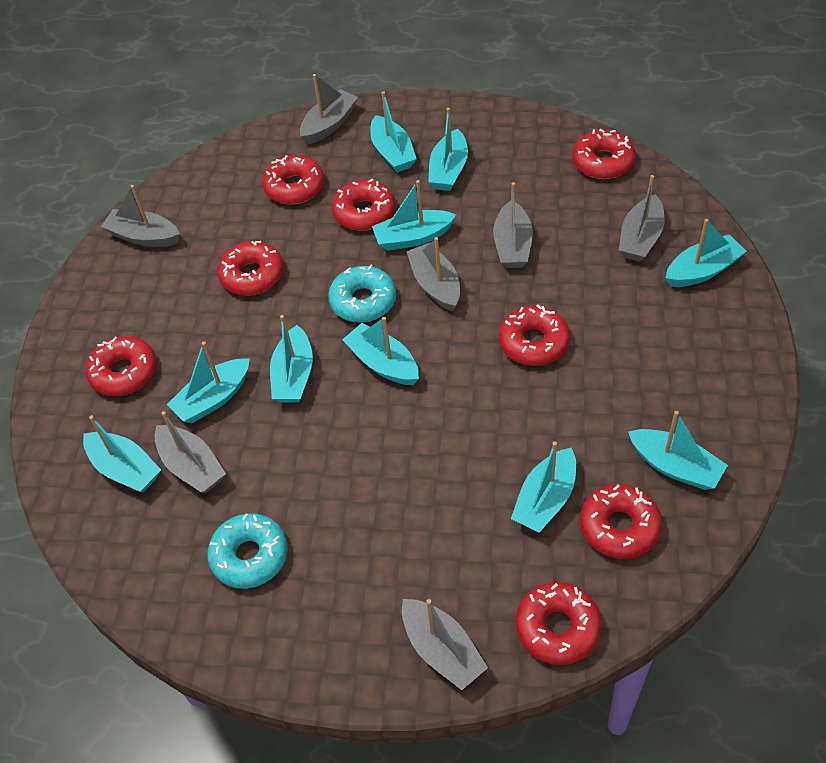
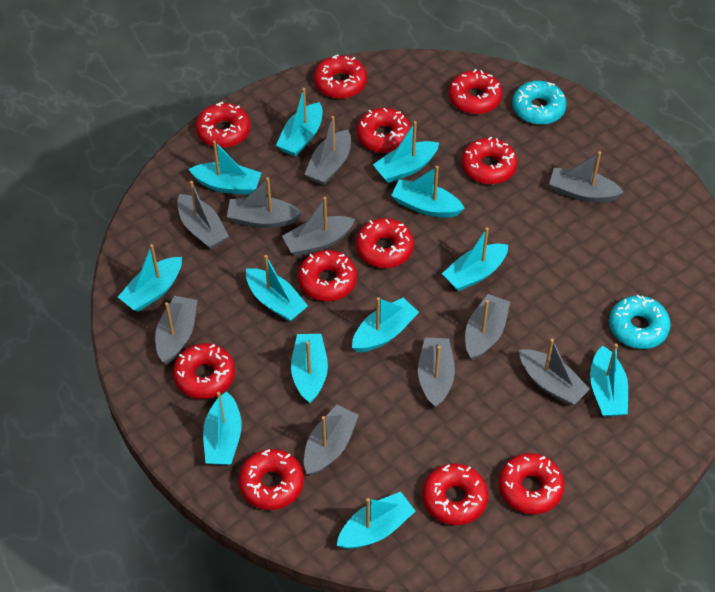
grey boat: 7 -> 10
red donut: 8 -> 11
turquoise boat: 10 -> 12

